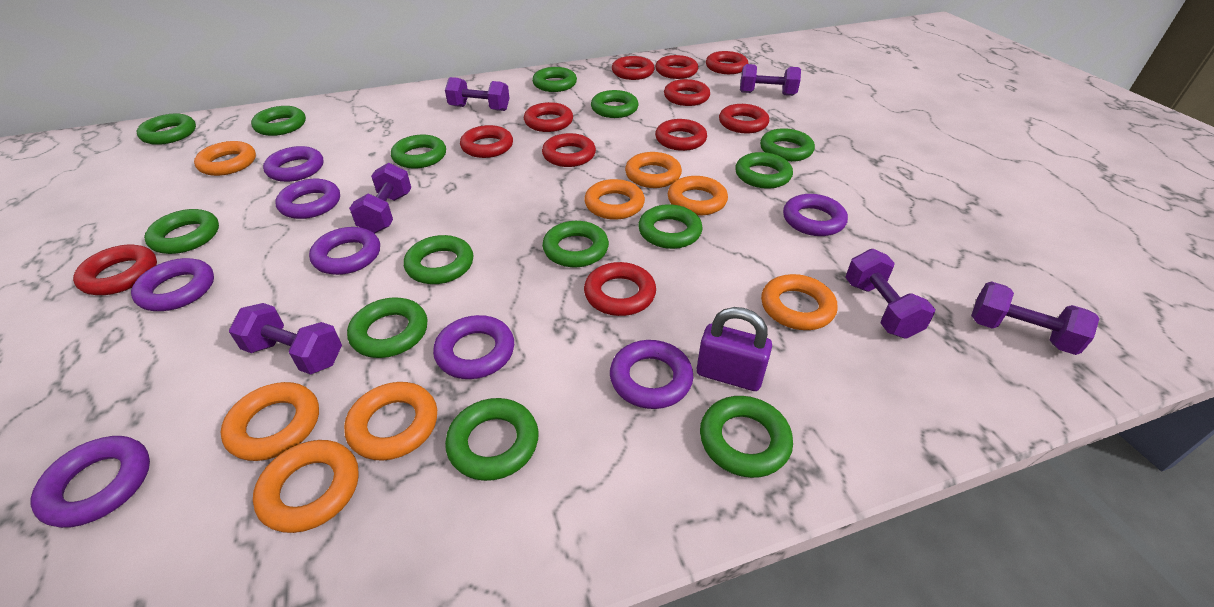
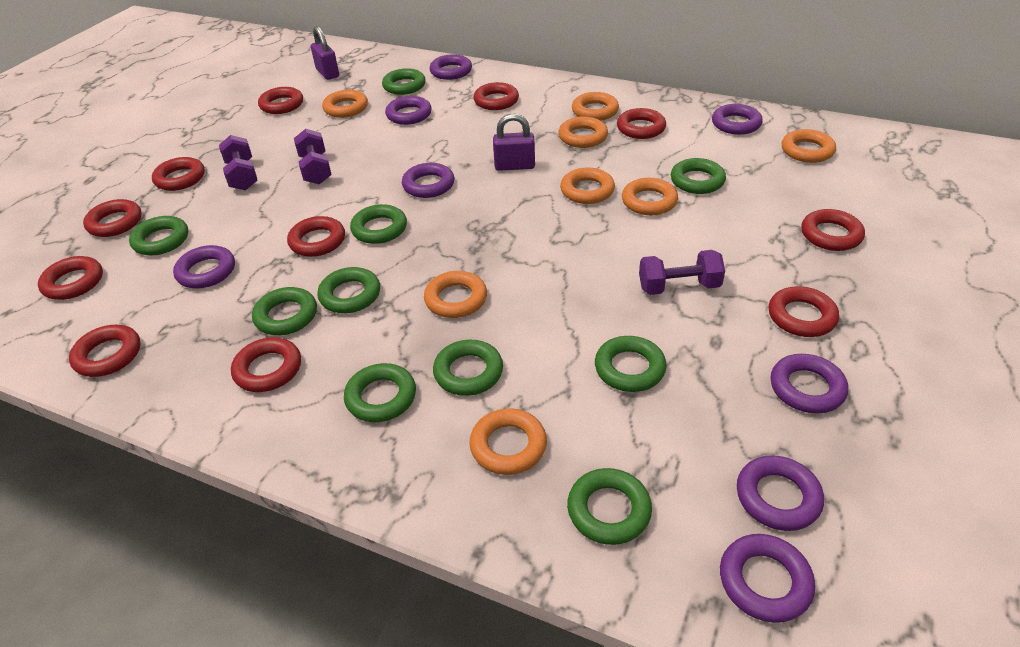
green ring: 14 -> 10
purple dumbbell: 6 -> 3
purple padlock: 1 -> 2

